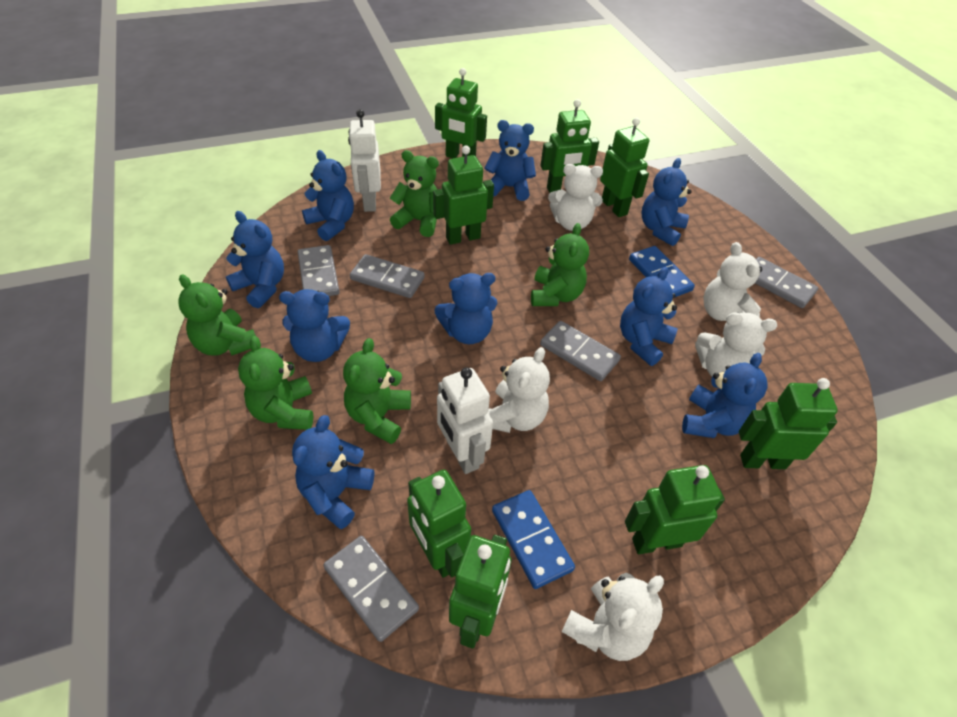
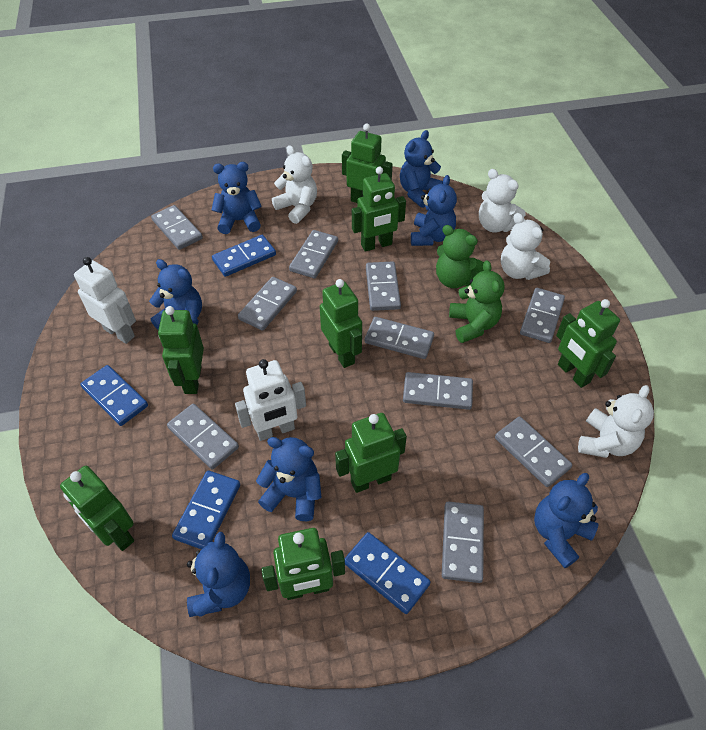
blue domino: 2 -> 4
blue teddy bear: 9 -> 7
green teddy bear: 5 -> 2
grey domino: 5 -> 10
white teddy bear: 5 -> 4

